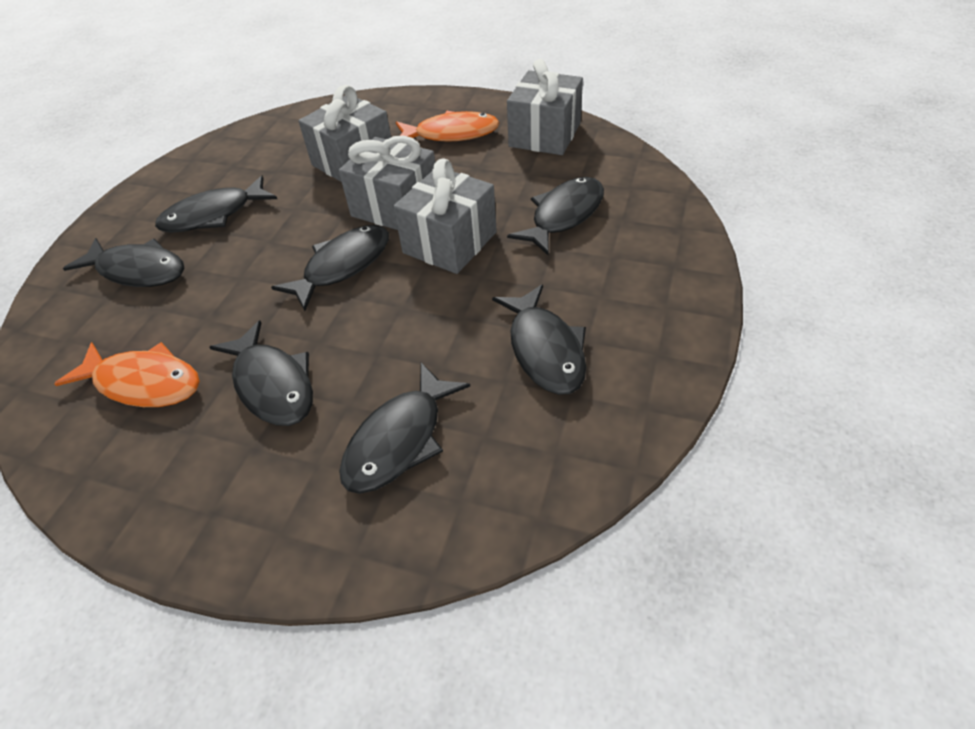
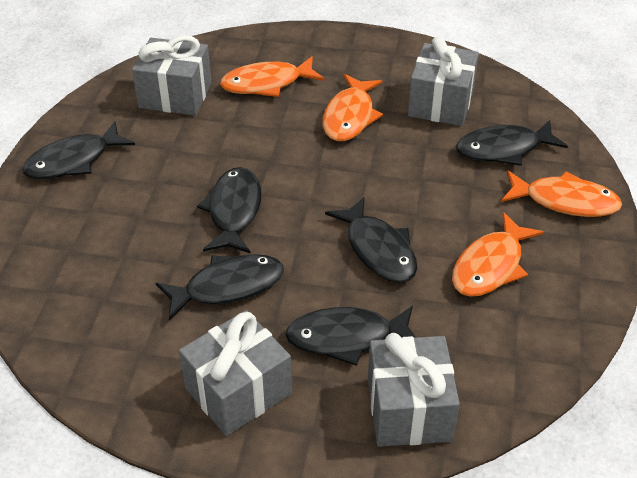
black fish: 7 -> 6
orange fish: 2 -> 4

